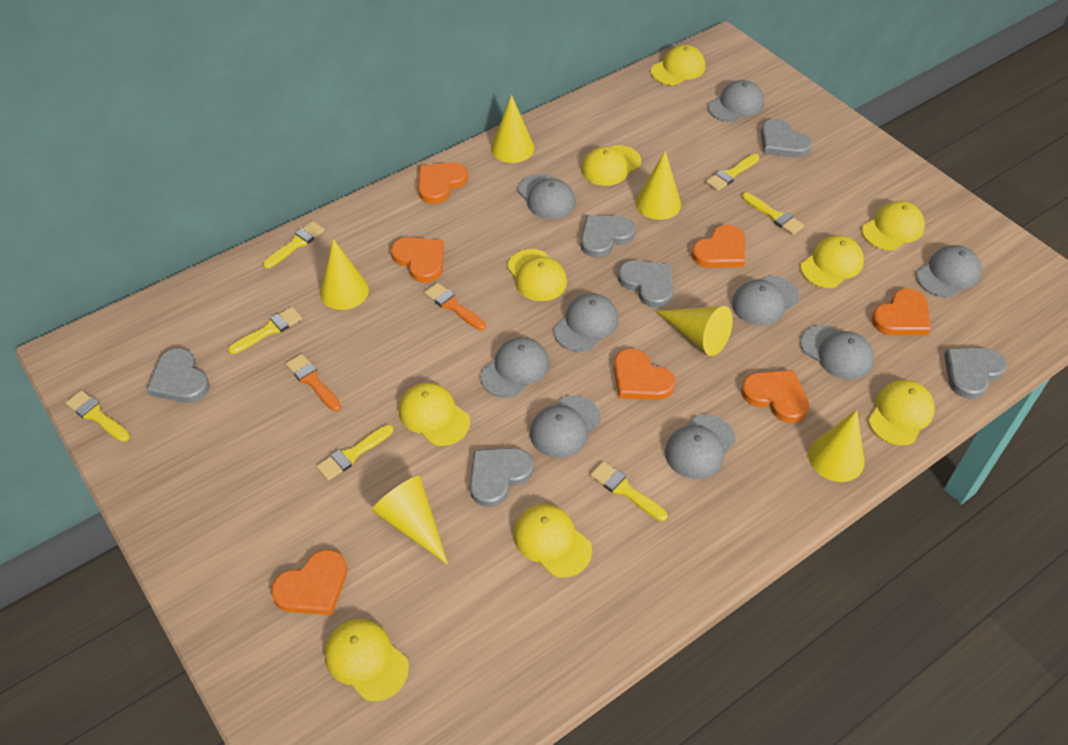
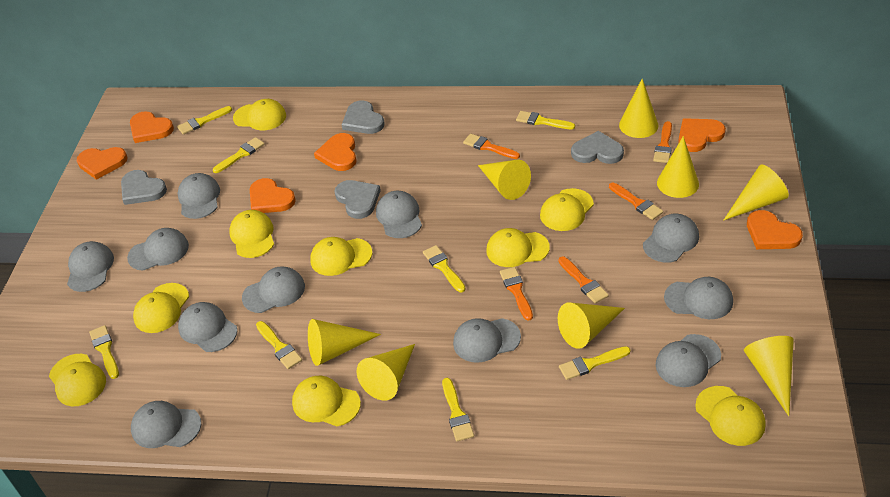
grey cap: 9 -> 11
grey heart: 6 -> 4
orange brush: 2 -> 5
orange heart: 7 -> 6
yellow brush: 7 -> 8
yellow cone: 6 -> 8

